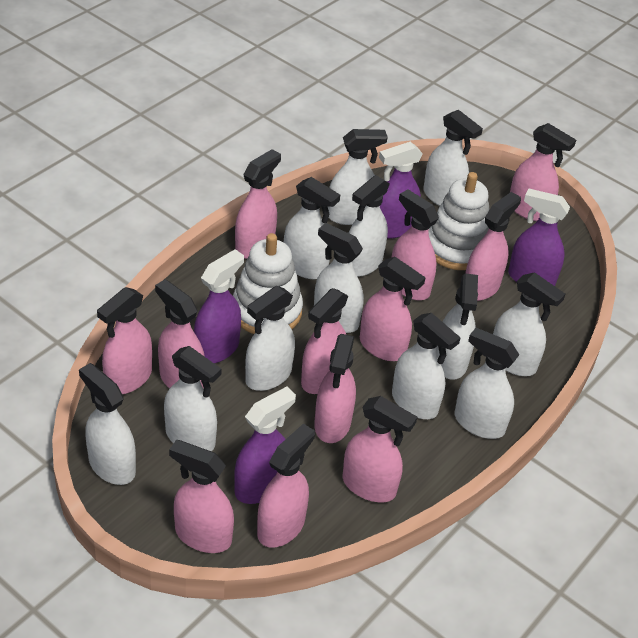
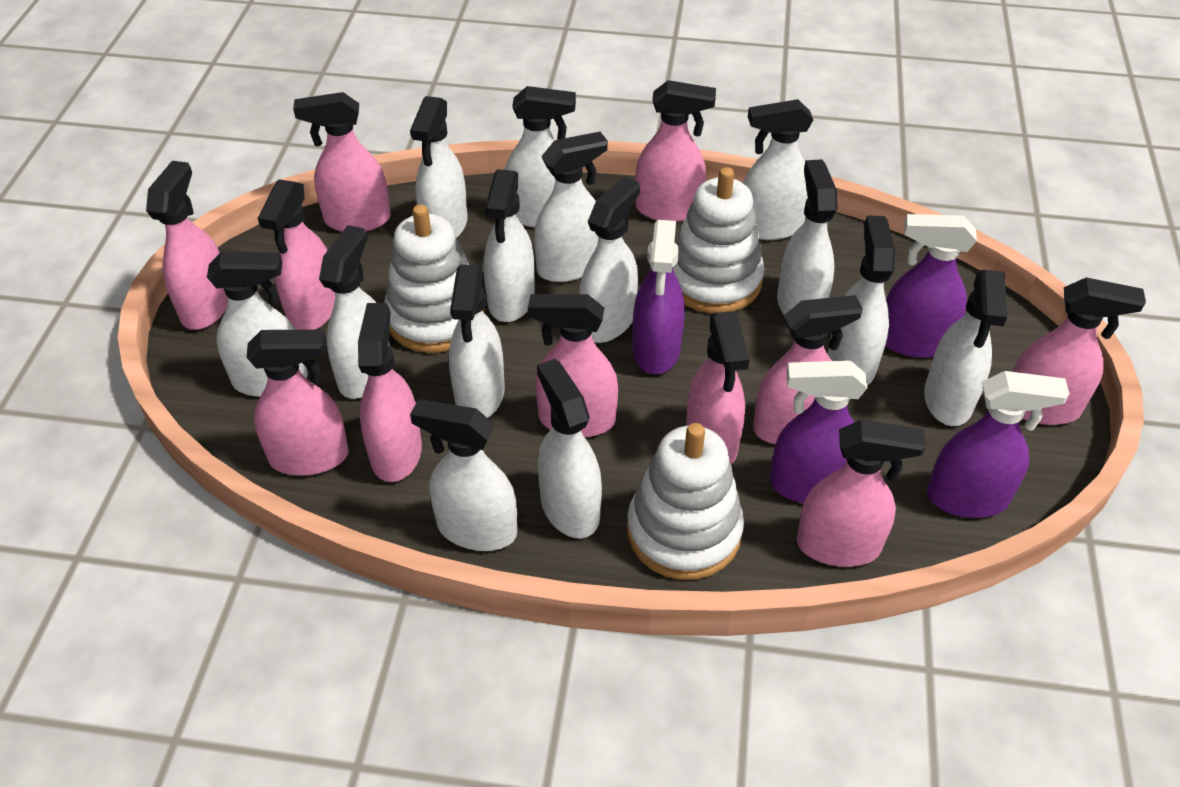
pink spray bottle: 12 -> 11
white spray bottle: 12 -> 14
white stacking toy: 2 -> 3

